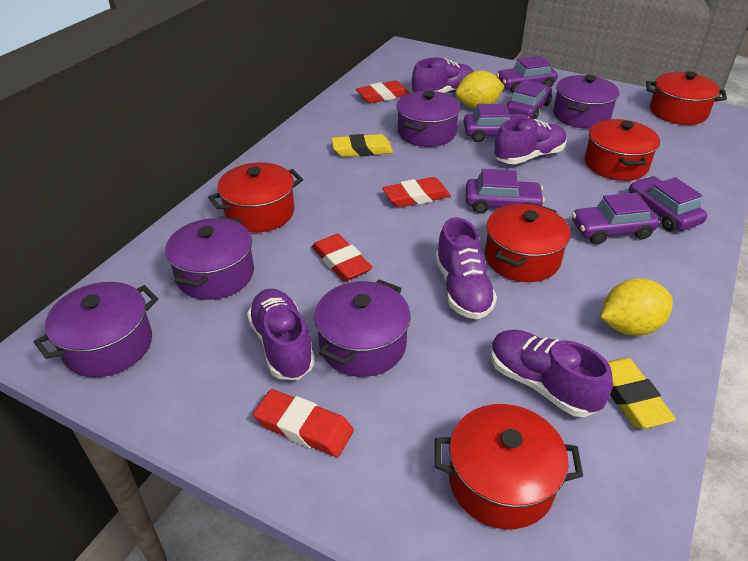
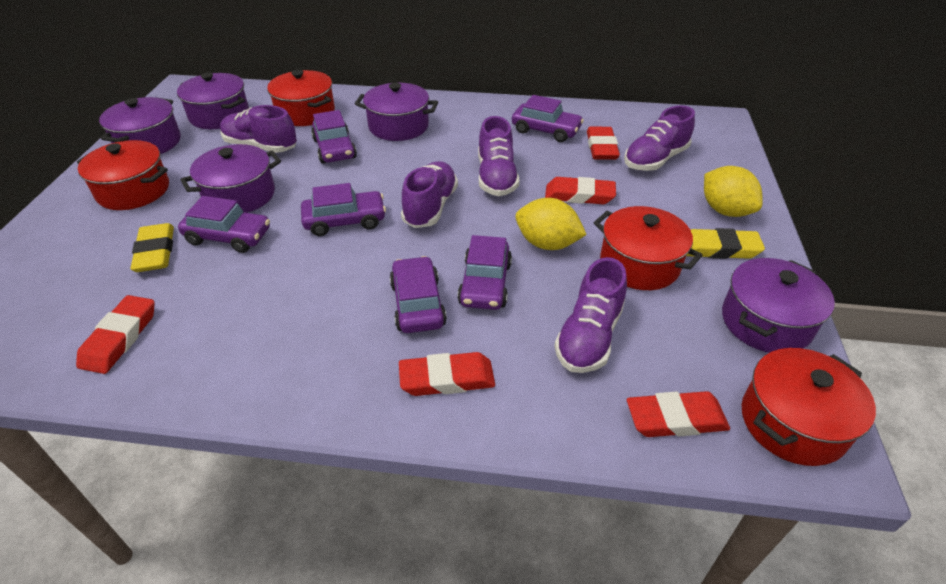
red eraser: 4 -> 5
red pot: 5 -> 4

